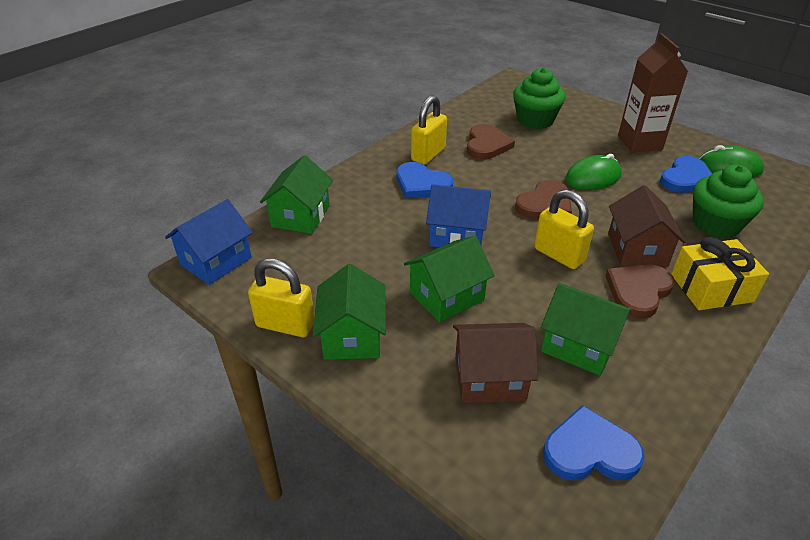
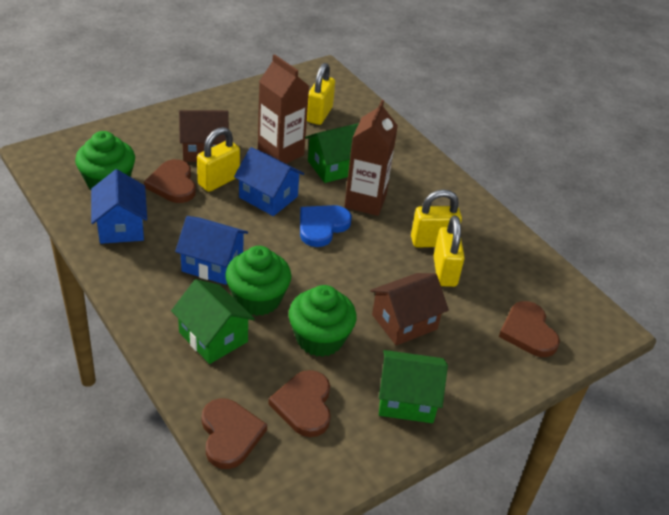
blue heart: 3 -> 1
blue house: 2 -> 3
brown carton: 1 -> 2
brown heart: 3 -> 4
green cupcake: 2 -> 3
green house: 4 -> 3
green mouse: 2 -> 0
yellow gift: 1 -> 0
yellow padlock: 3 -> 4

